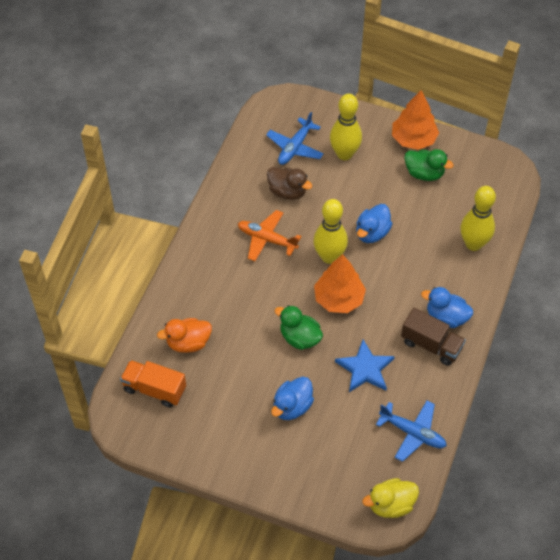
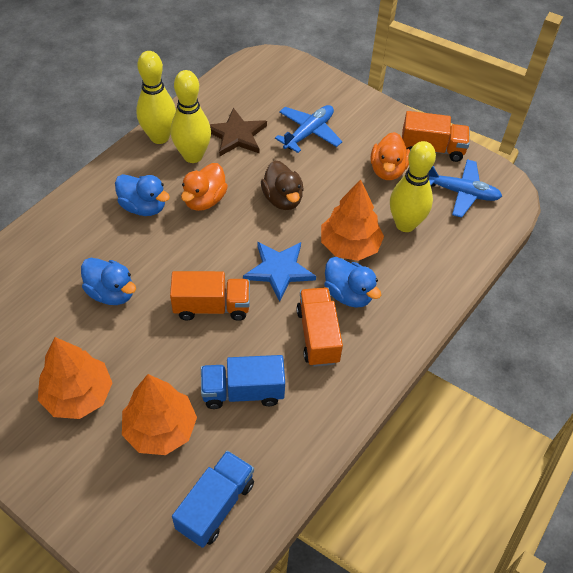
blue truck: 0 -> 2
brown star: 0 -> 1
brown truck: 1 -> 0
green duck: 2 -> 0
orange duck: 1 -> 2
orange plane: 1 -> 0
orange tree: 2 -> 3
orange truck: 1 -> 3
yellow duck: 1 -> 0

